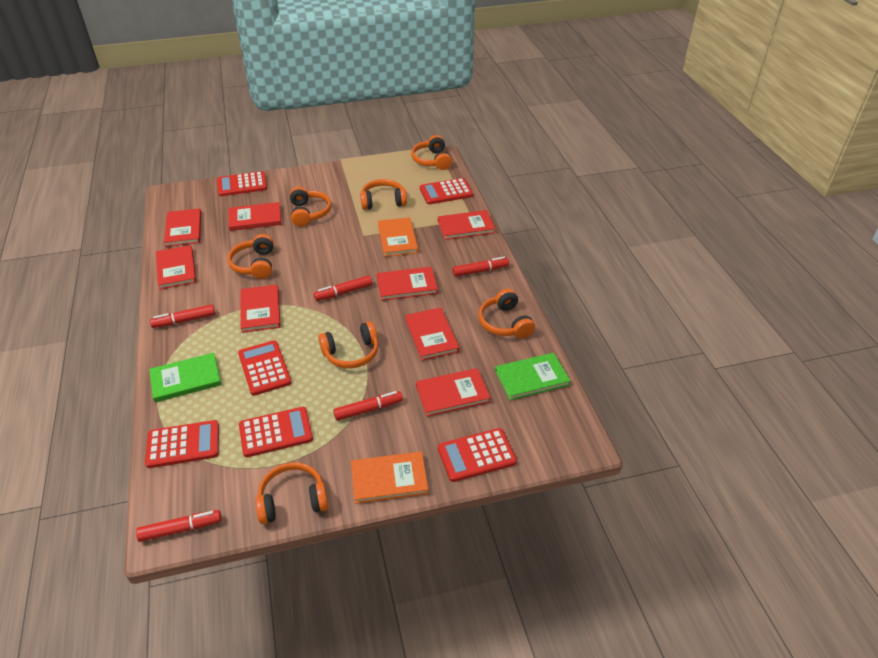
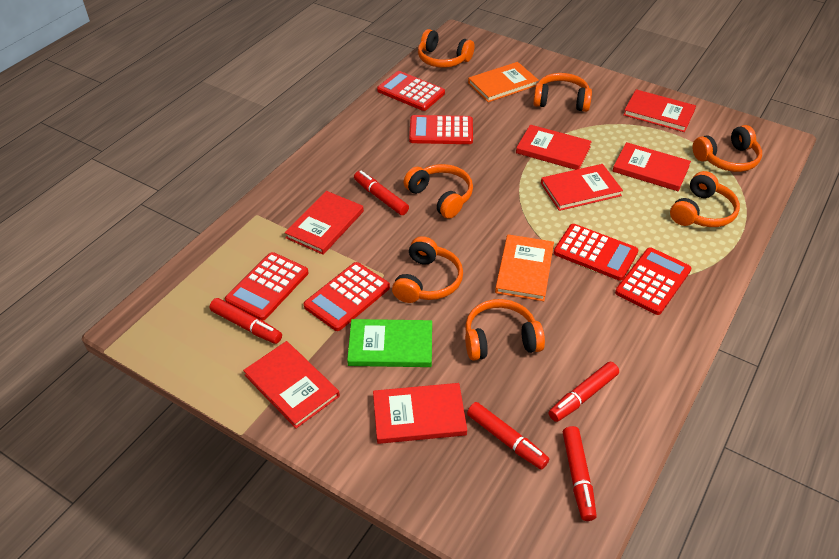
green book: 2 -> 1
red book: 8 -> 7

